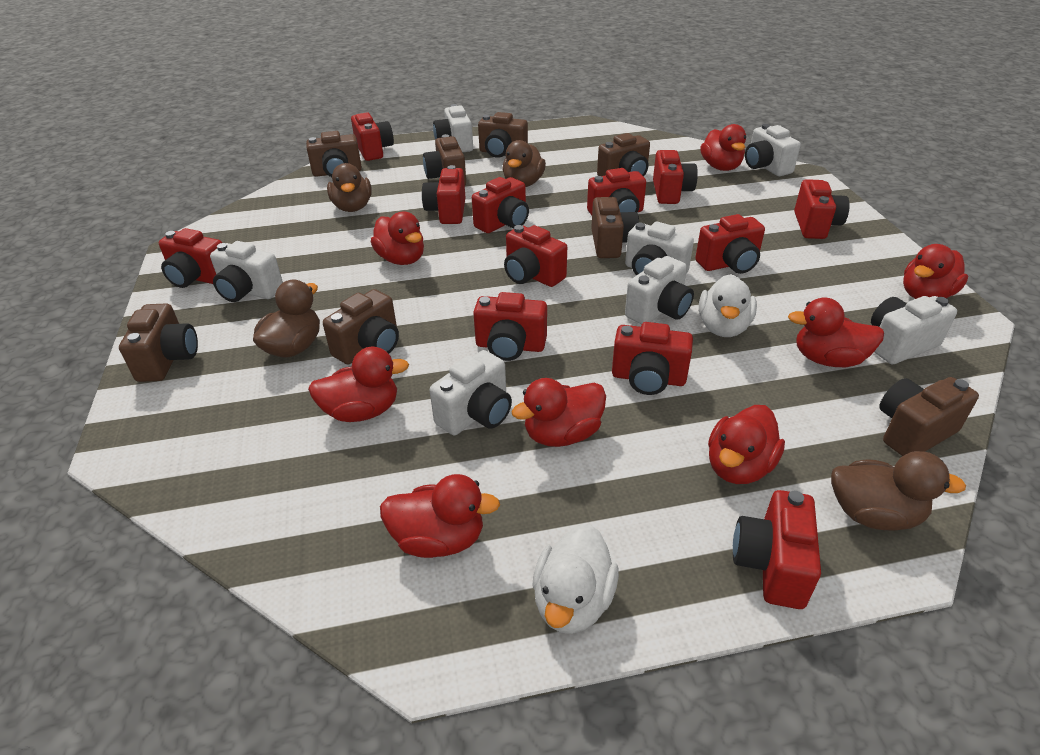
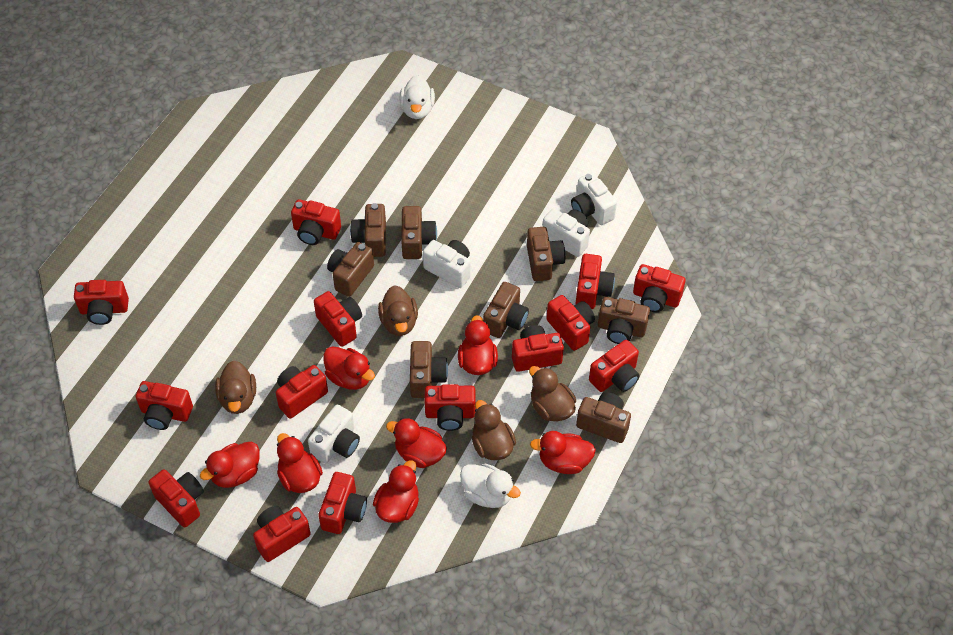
red camera: 12 -> 14
red duck: 8 -> 7
white camera: 7 -> 4

